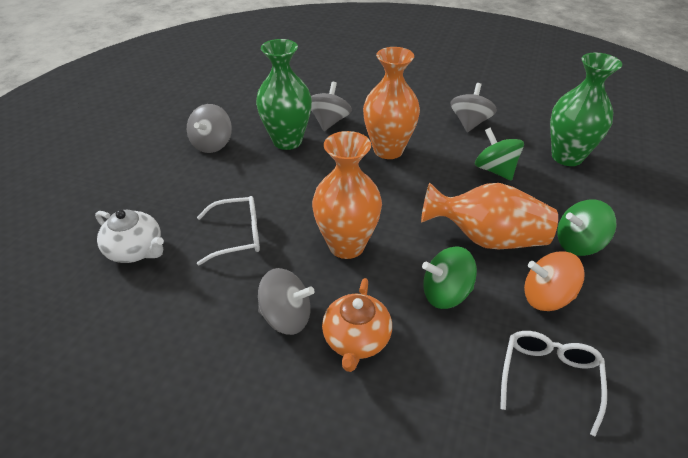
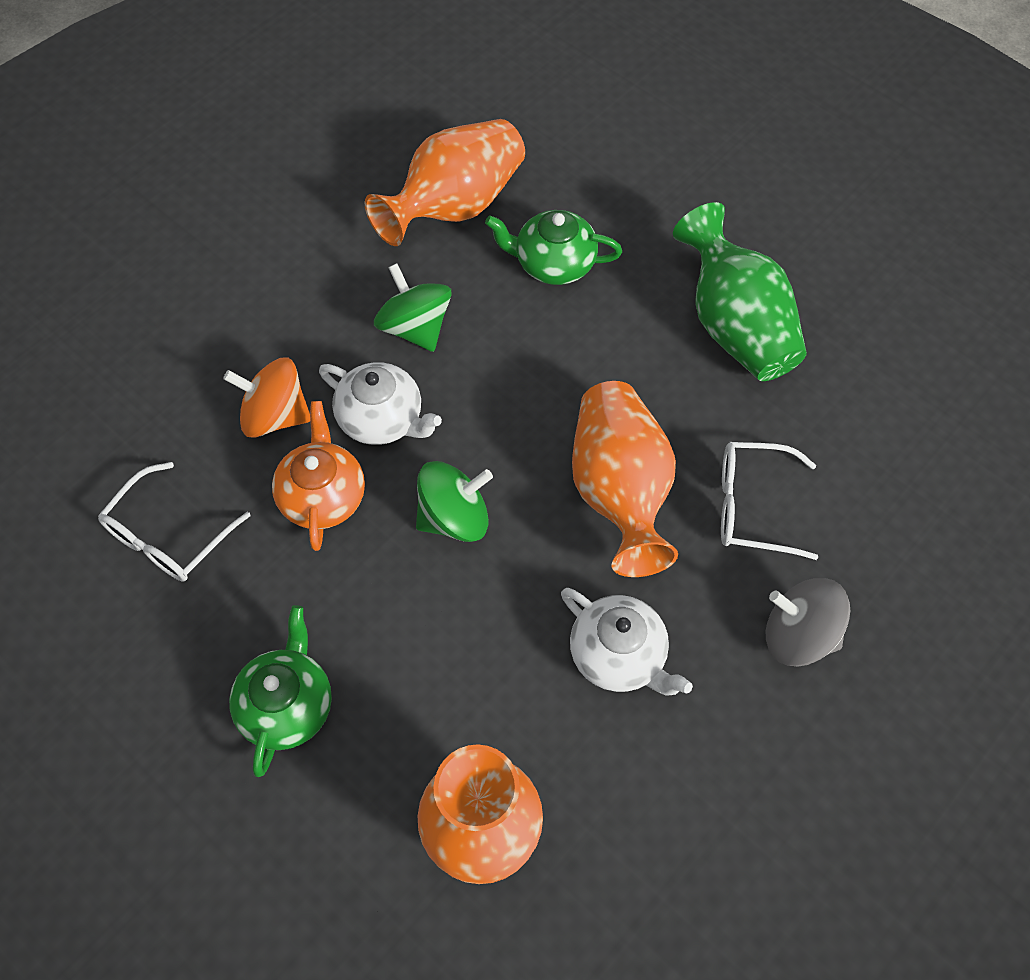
green spinning top: 3 -> 2
green teapot: 0 -> 2
green vase: 2 -> 1
grey spinning top: 4 -> 1
white teapot: 1 -> 2

